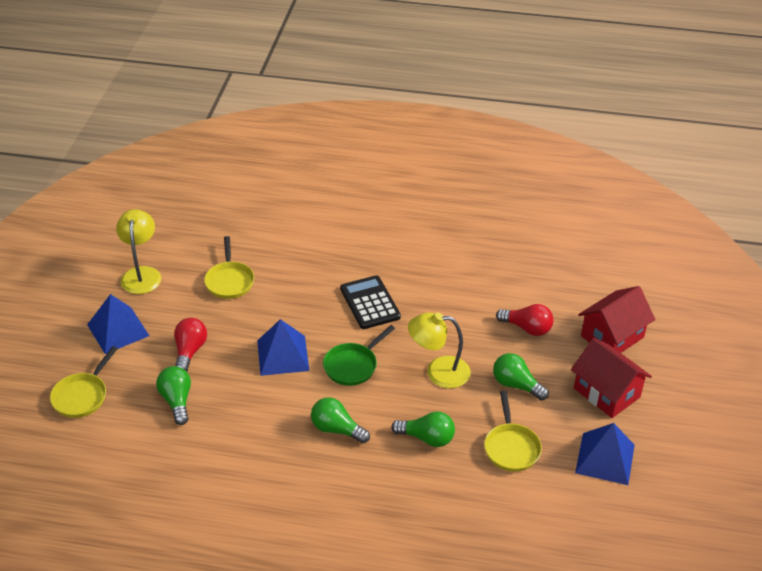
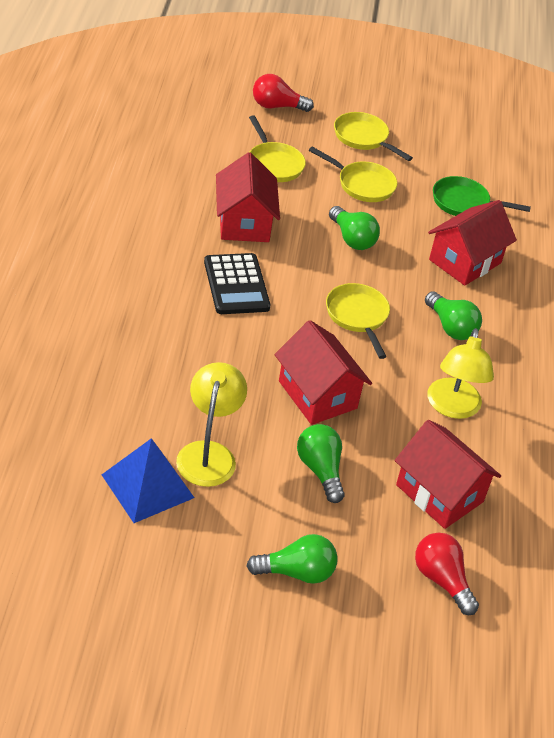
blue pyramid: 3 -> 1
red house: 2 -> 4
yellow pan: 3 -> 4

